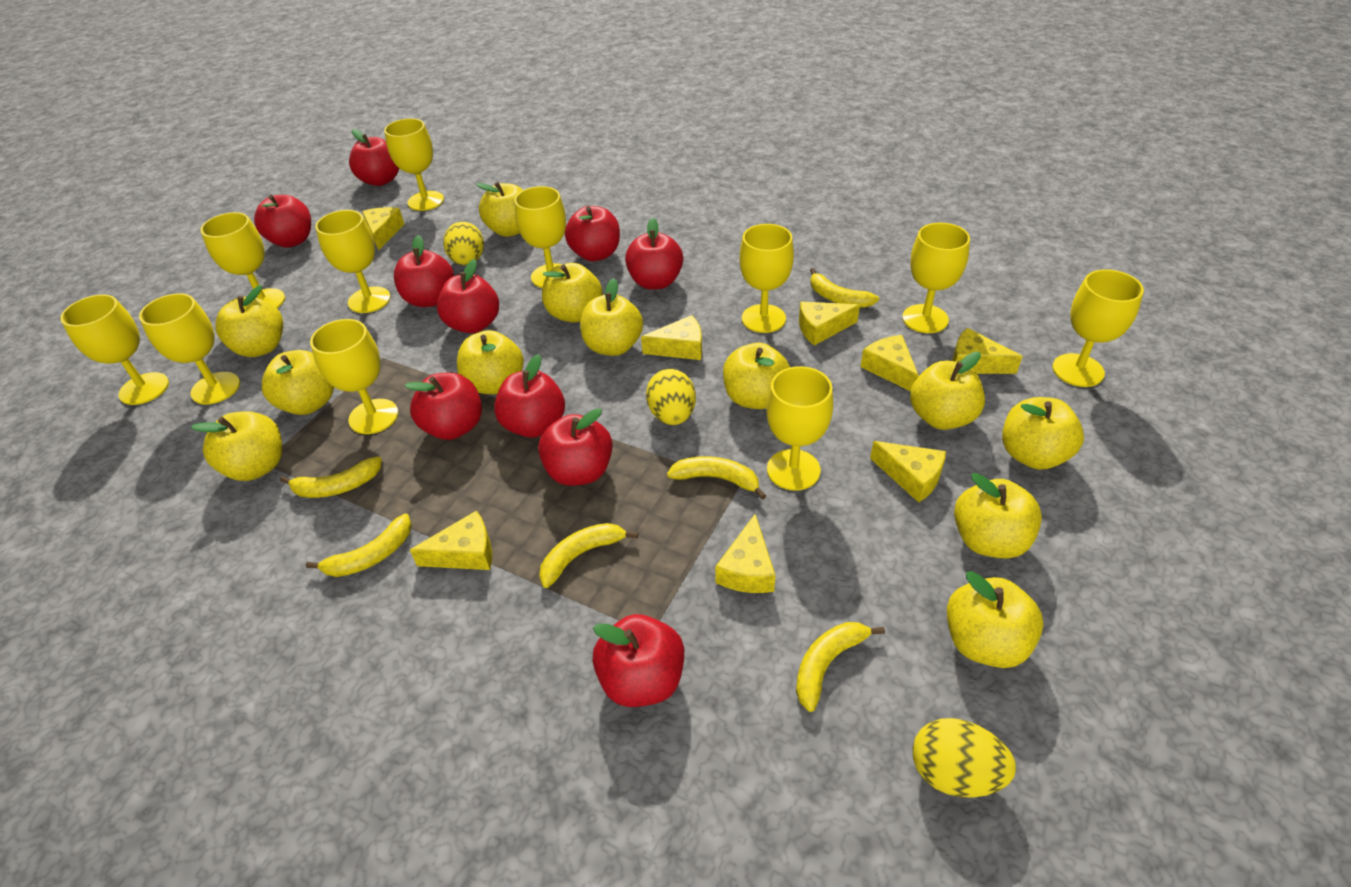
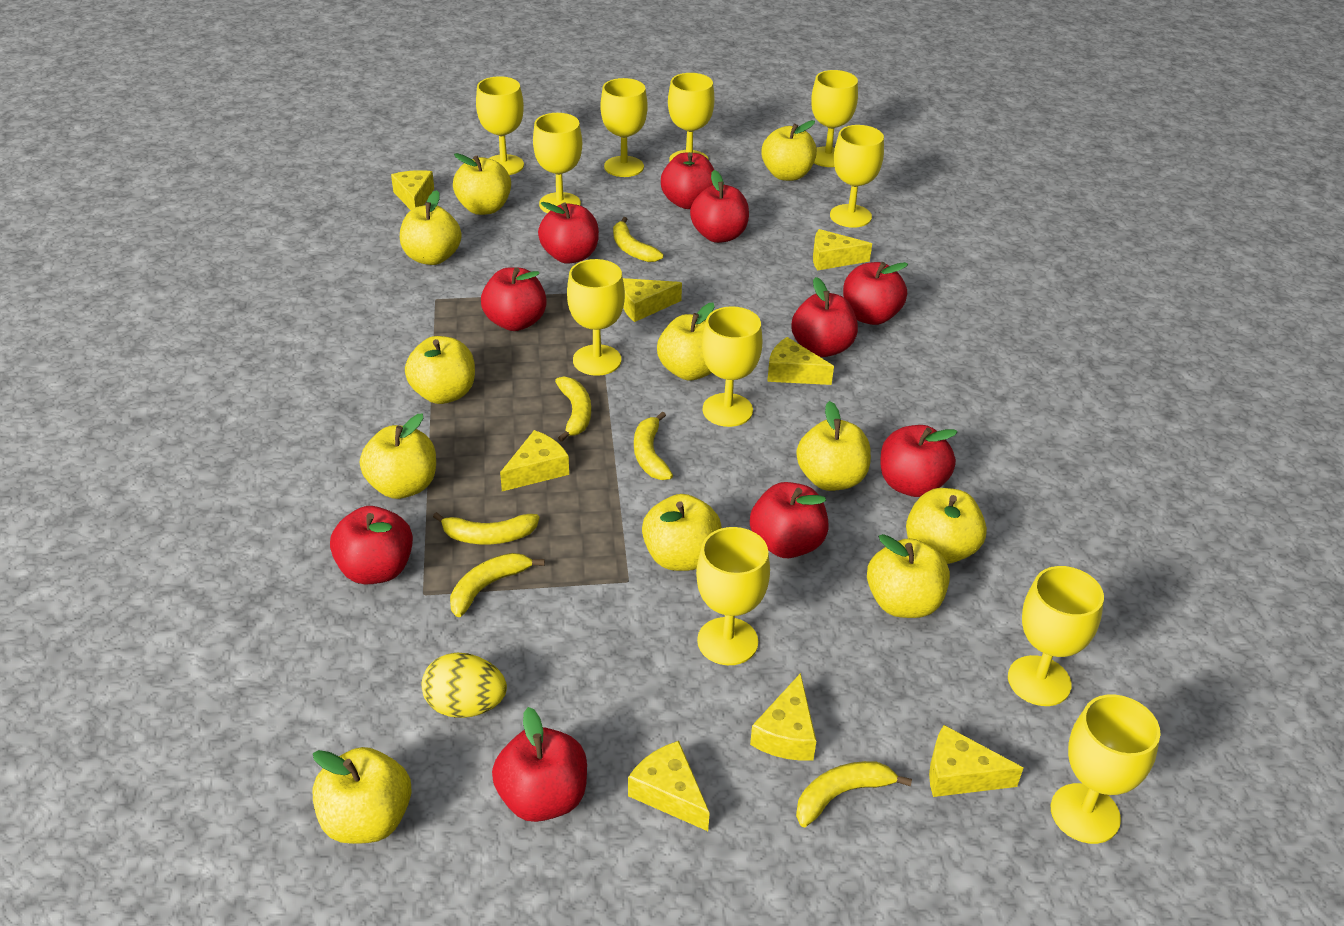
yellow apple: 12 -> 11
yellow egg: 3 -> 1

